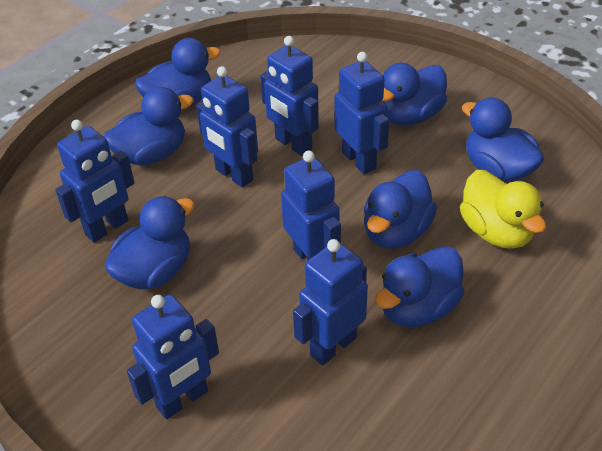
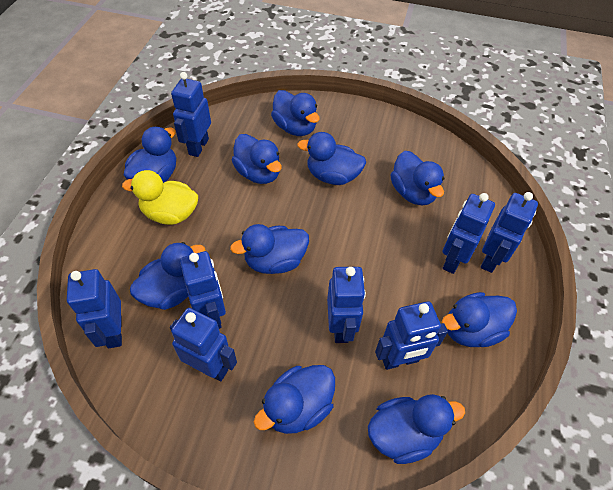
blue duck: 7 -> 10
blue robot: 7 -> 8

